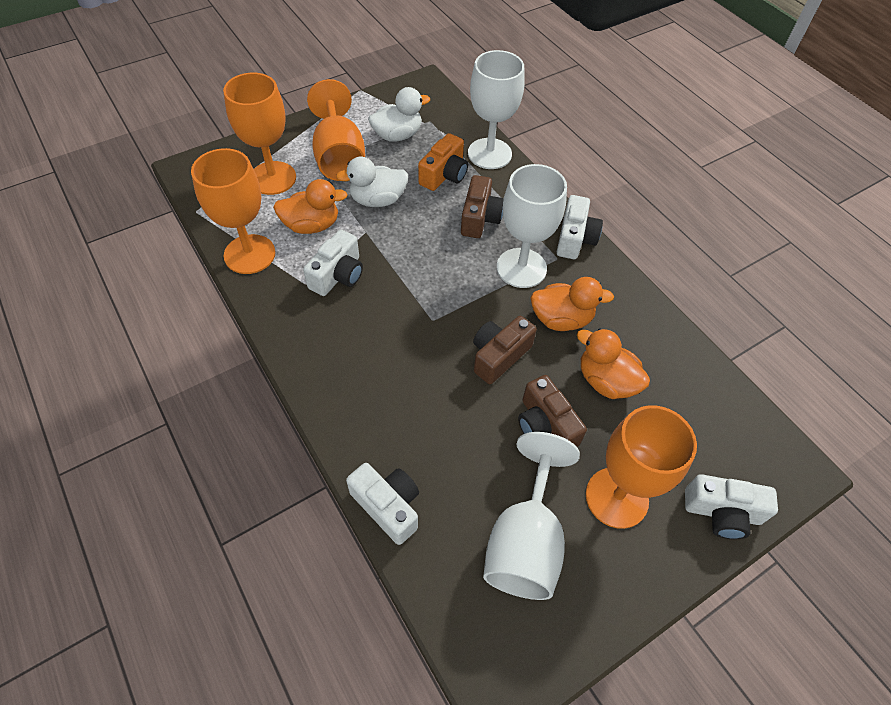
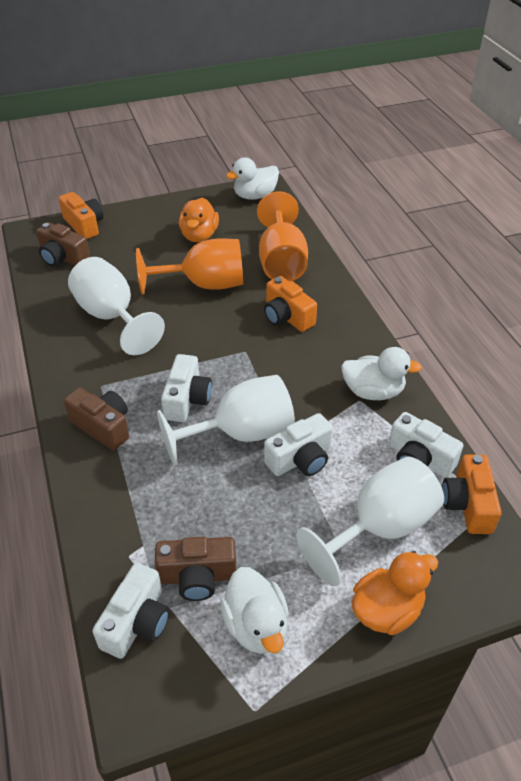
orange camera: 1 -> 3
orange duck: 3 -> 2
orange goblet: 4 -> 2
white duck: 2 -> 3

